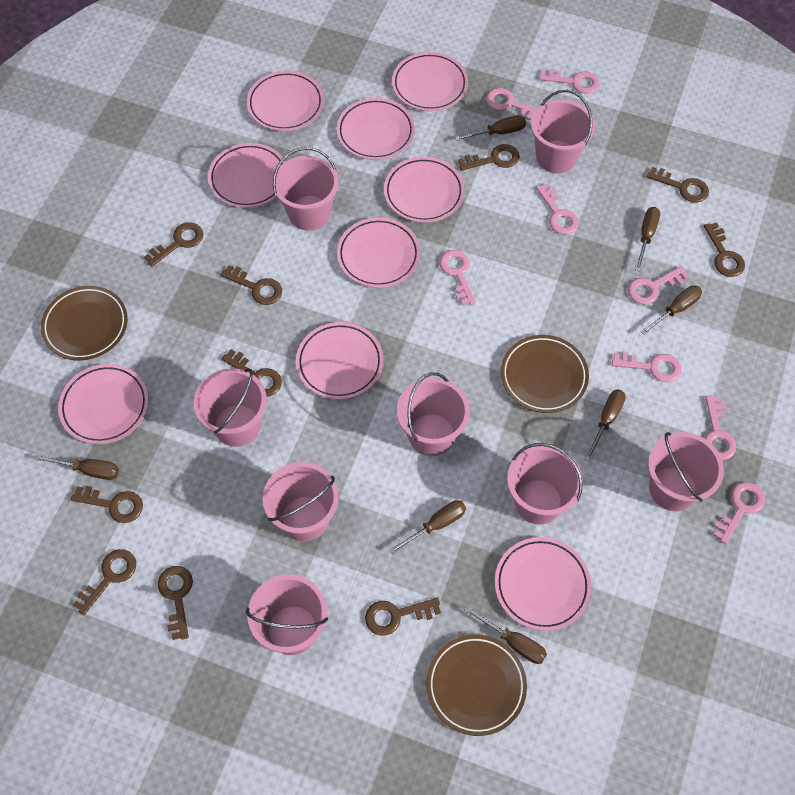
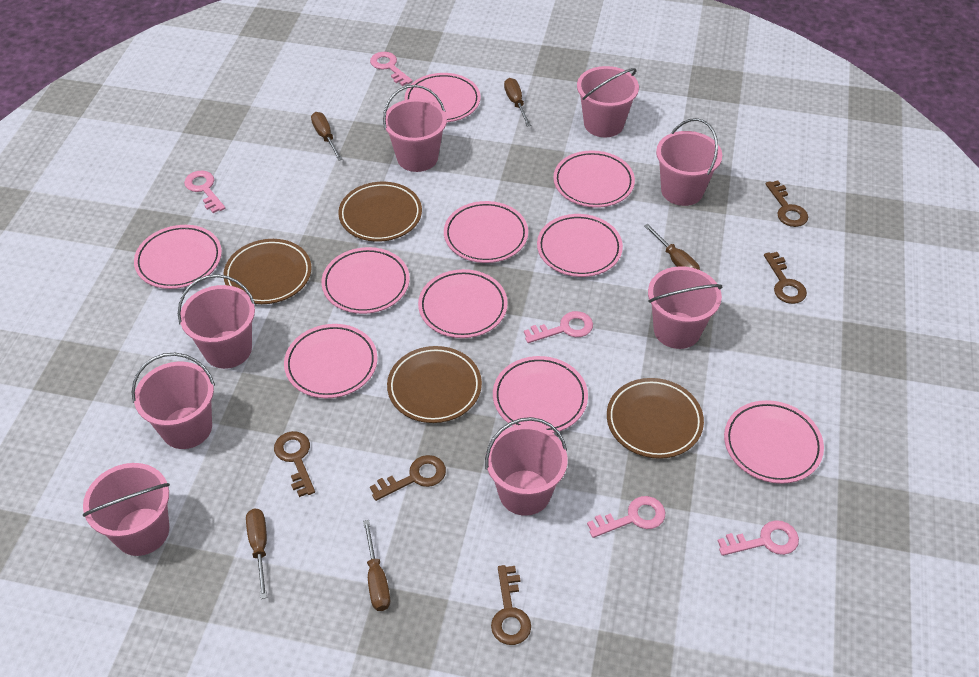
brown key: 10 -> 5
brown plate: 3 -> 4
brown screwdriver: 7 -> 5
pink key: 8 -> 5
pink plate: 9 -> 10

